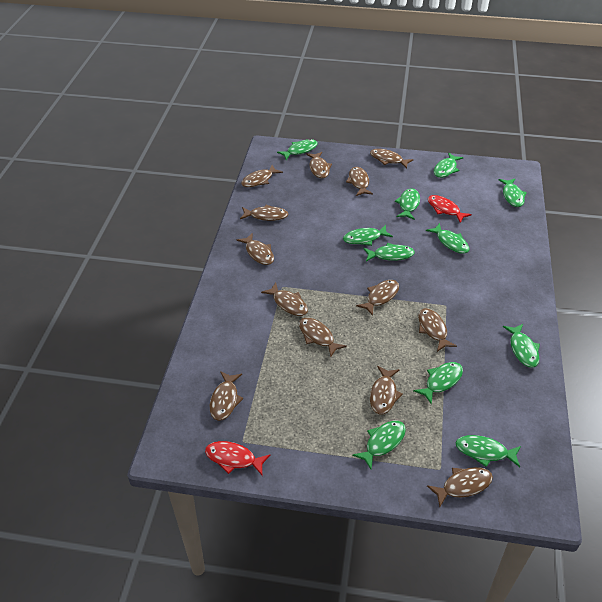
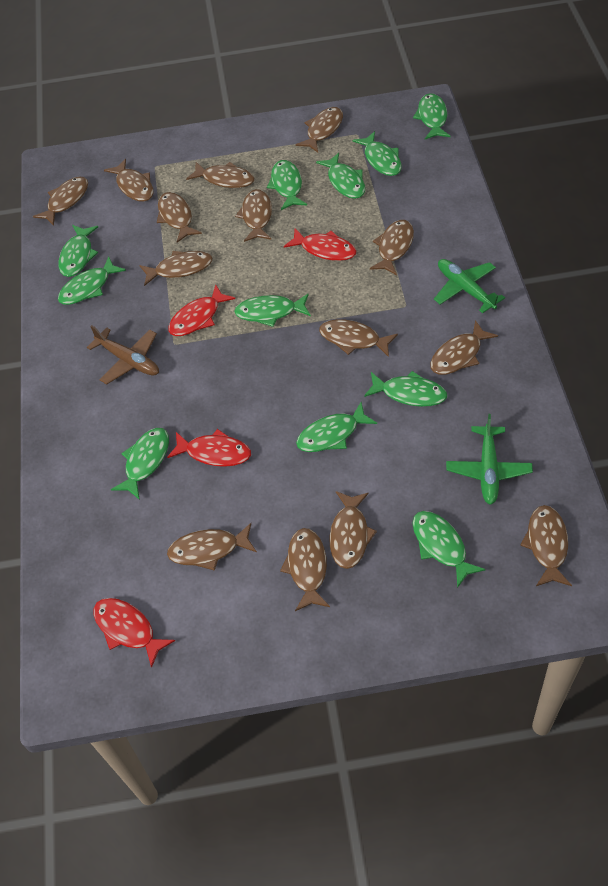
brown fish: 13 -> 14
brown plane: 0 -> 1
green plane: 0 -> 2
red fish: 2 -> 4

